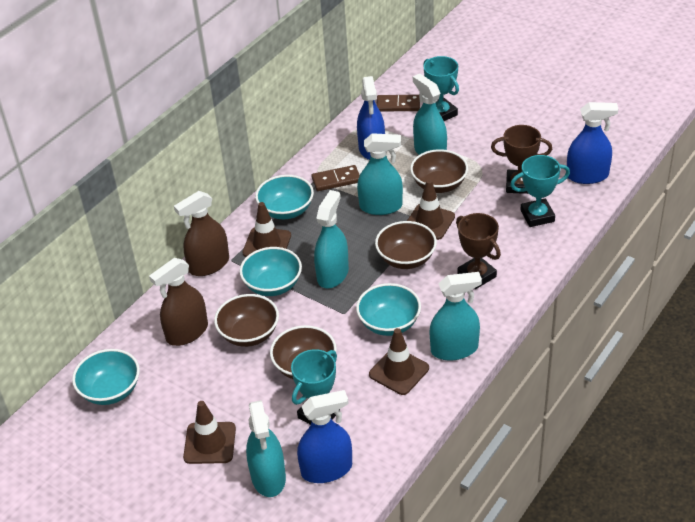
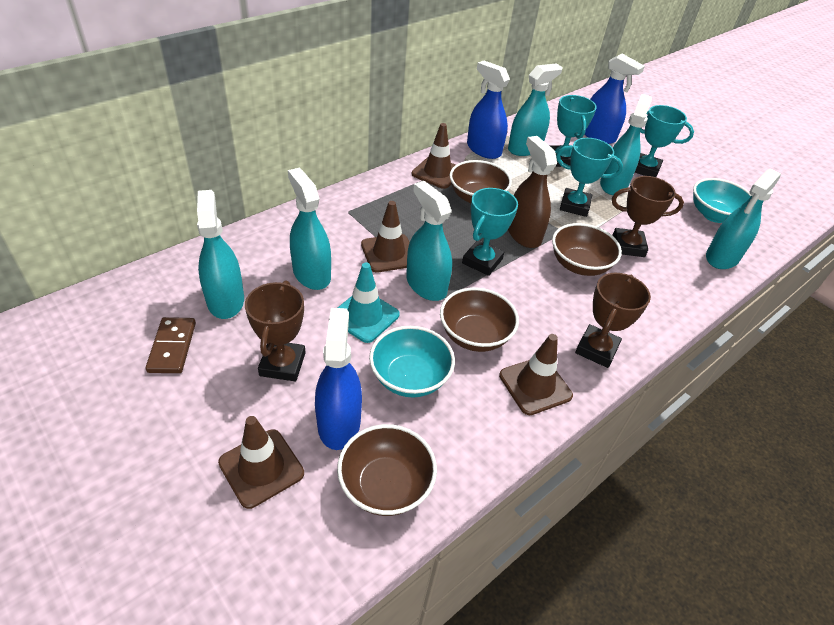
brown domino: 2 -> 1
brown spray bottle: 2 -> 1
brown trophy: 2 -> 3
turquoise bowl: 4 -> 2
turquoise spray bottle: 5 -> 6
turquoise traffic cone: 0 -> 1
turquoise trophy: 3 -> 4

